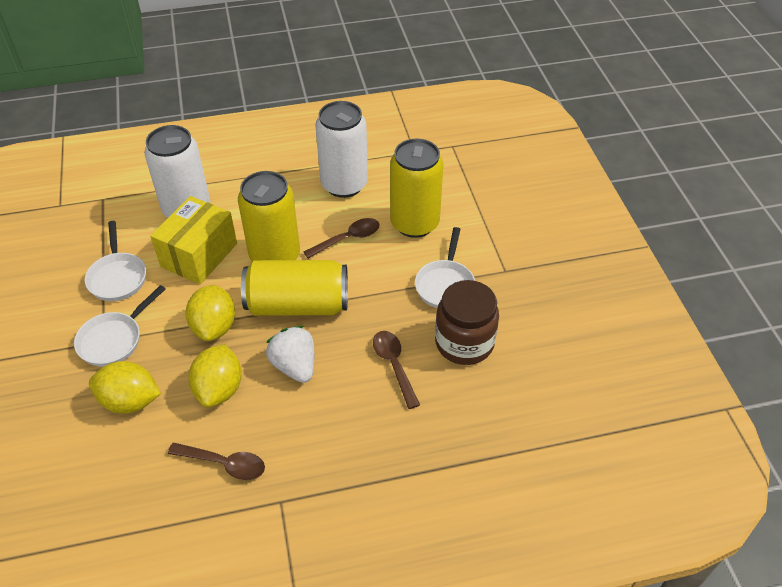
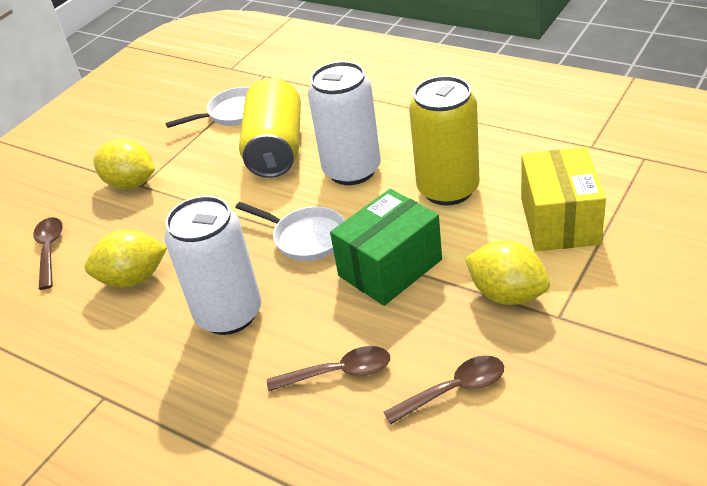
brown jar: 1 -> 0
green box: 0 -> 1
white pan: 3 -> 2
white strawberry: 1 -> 0
yellow can: 3 -> 2

